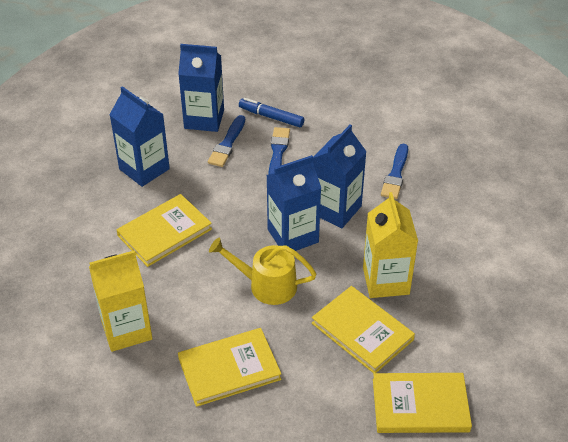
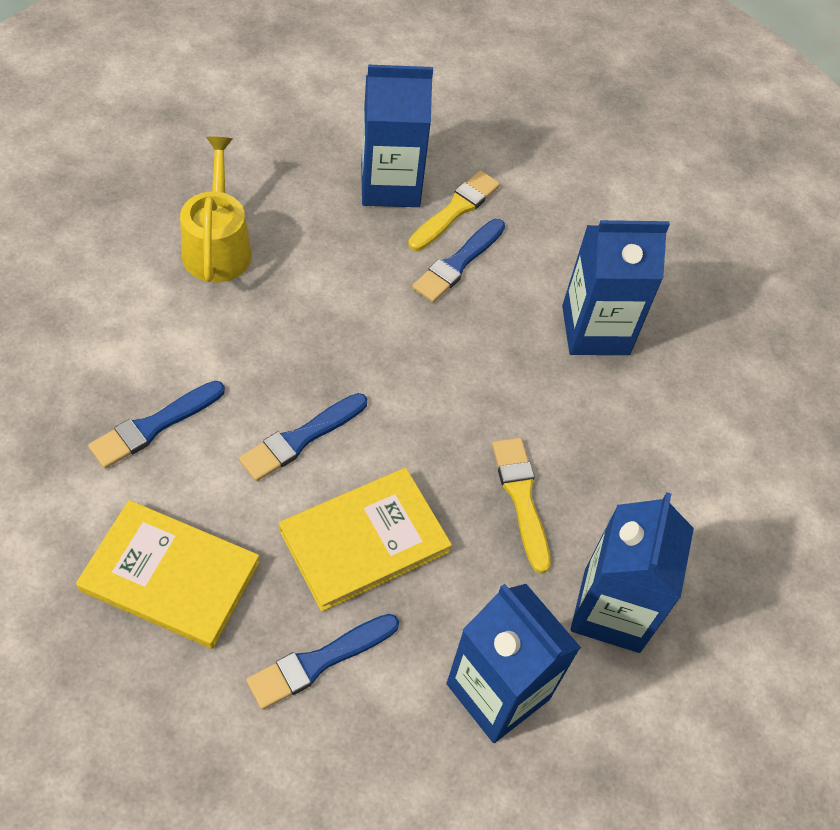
blue brush: 3 -> 4
blue marker: 1 -> 0
yellow book: 4 -> 2
yellow brush: 0 -> 2
yellow carton: 2 -> 0

